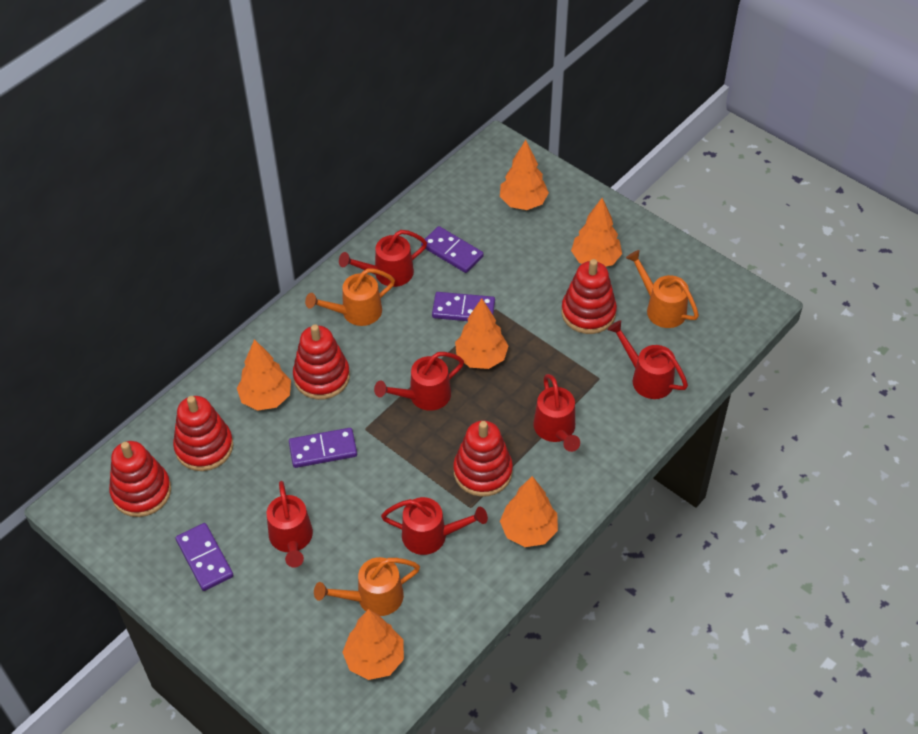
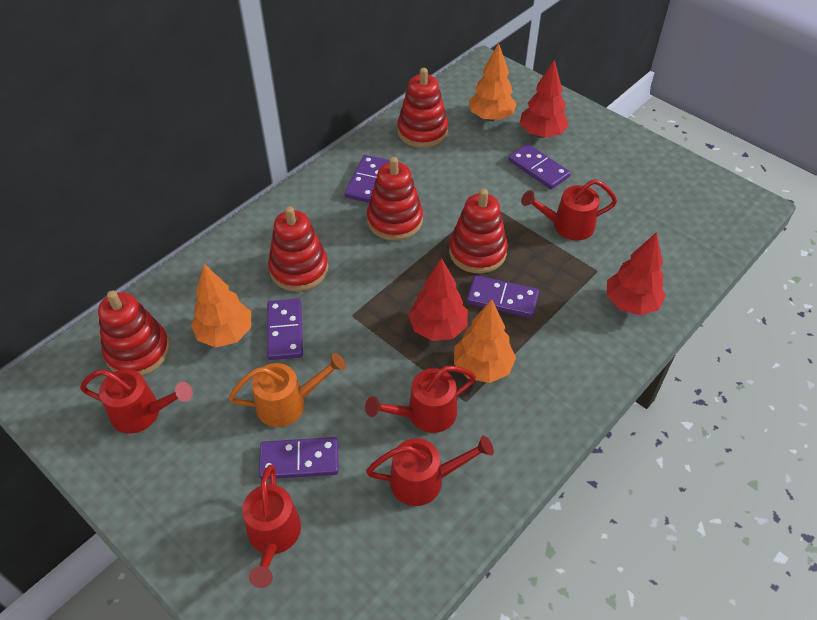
orange tree: 6 -> 3
orange watering can: 3 -> 1
purple domino: 4 -> 5
red tree: 0 -> 3
red watering can: 6 -> 5

